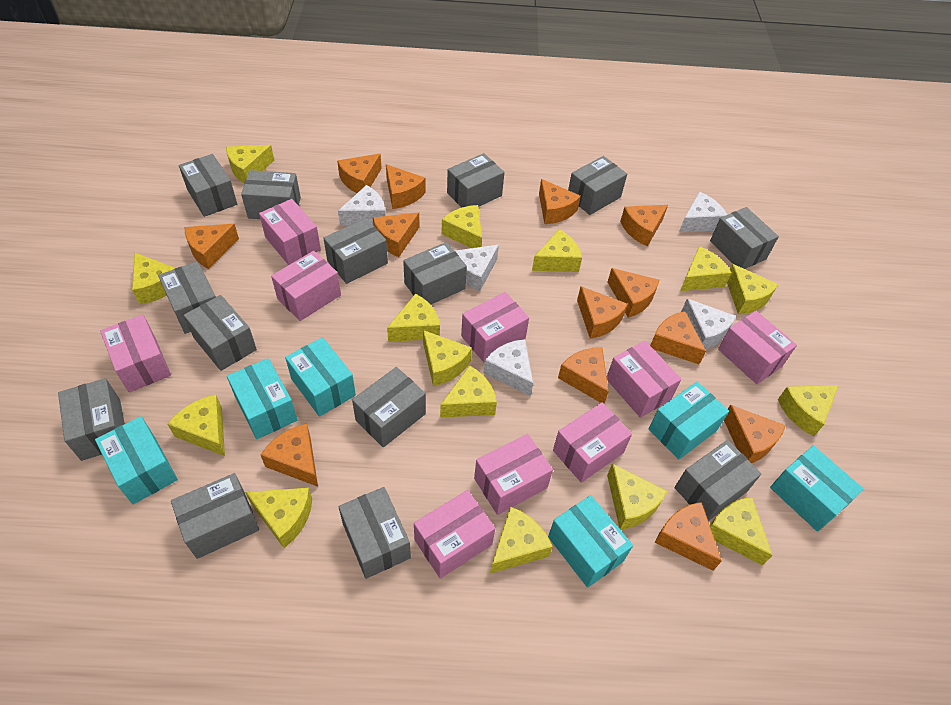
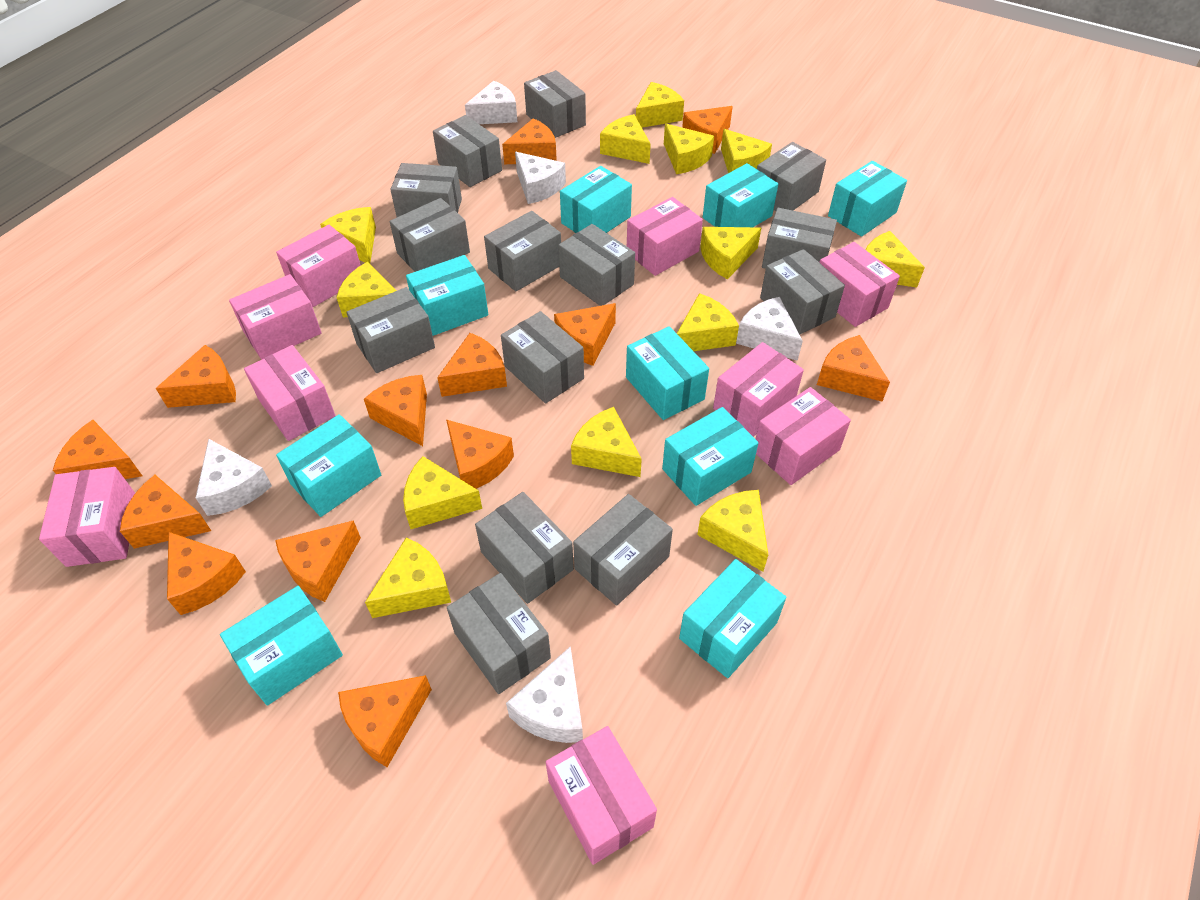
turquoise box: 6 -> 9
yellow cheese: 15 -> 13

